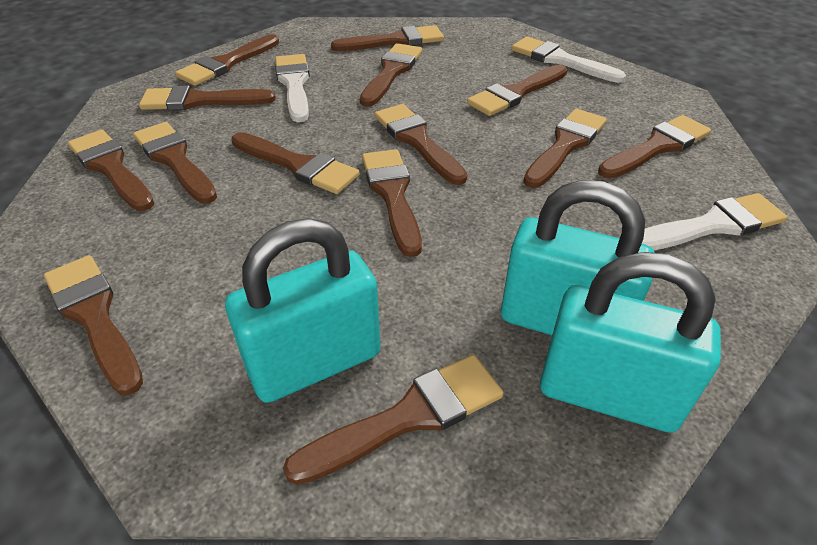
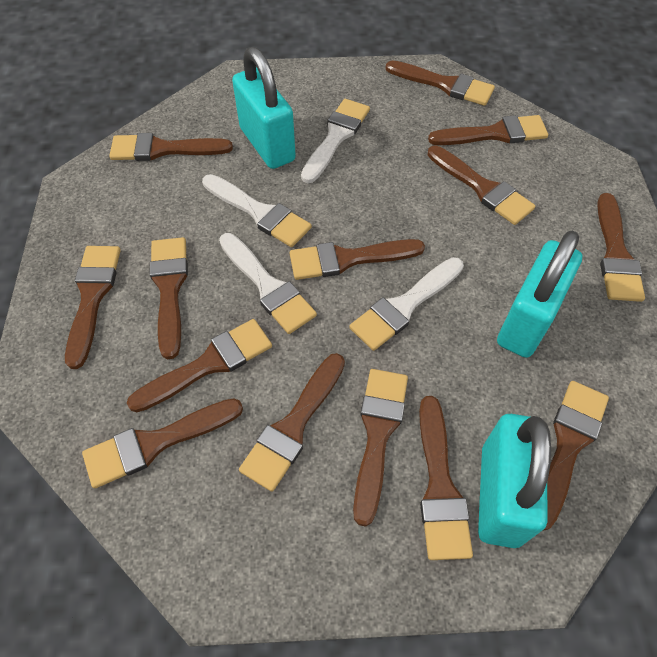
white brush: 3 -> 4

